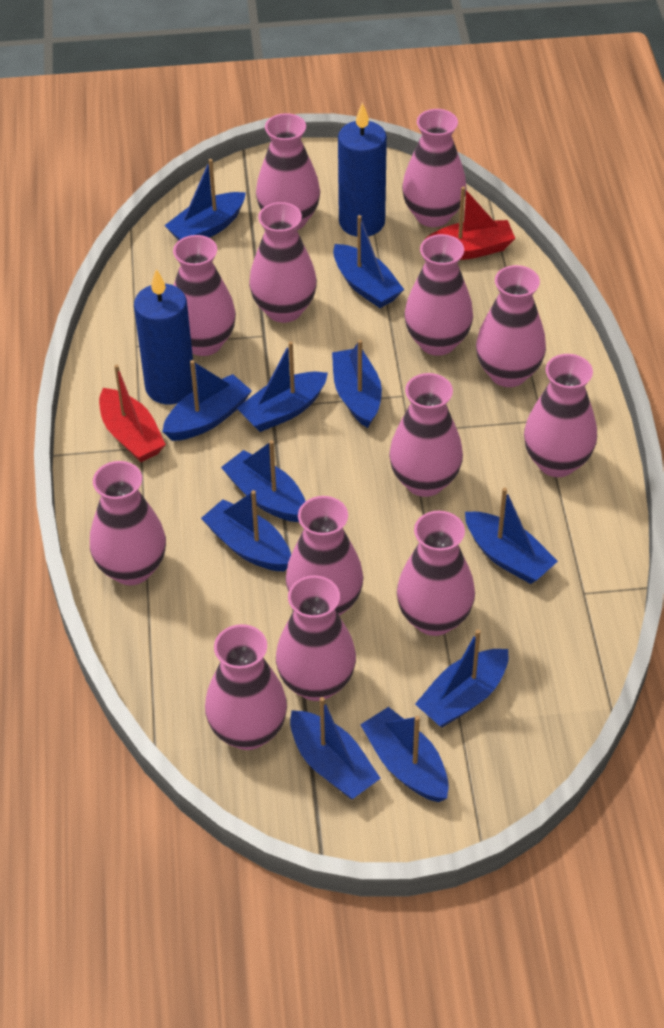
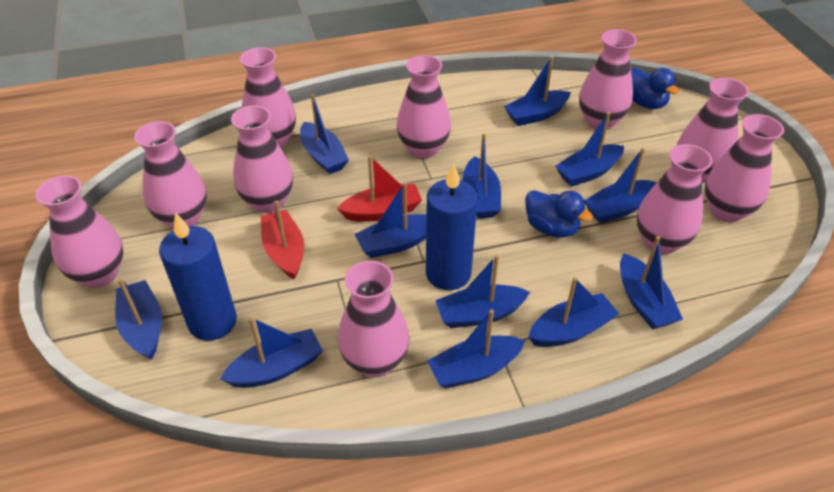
blue boat: 11 -> 12
blue duck: 0 -> 2
pink vase: 13 -> 10

